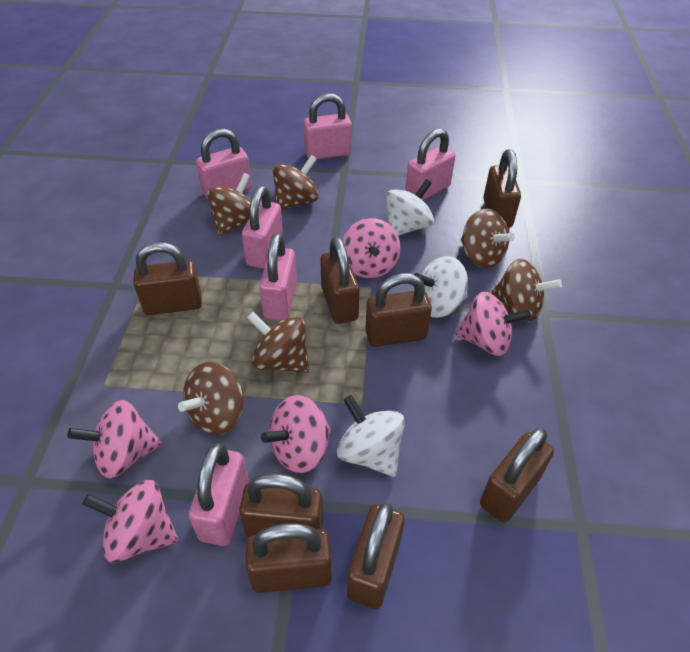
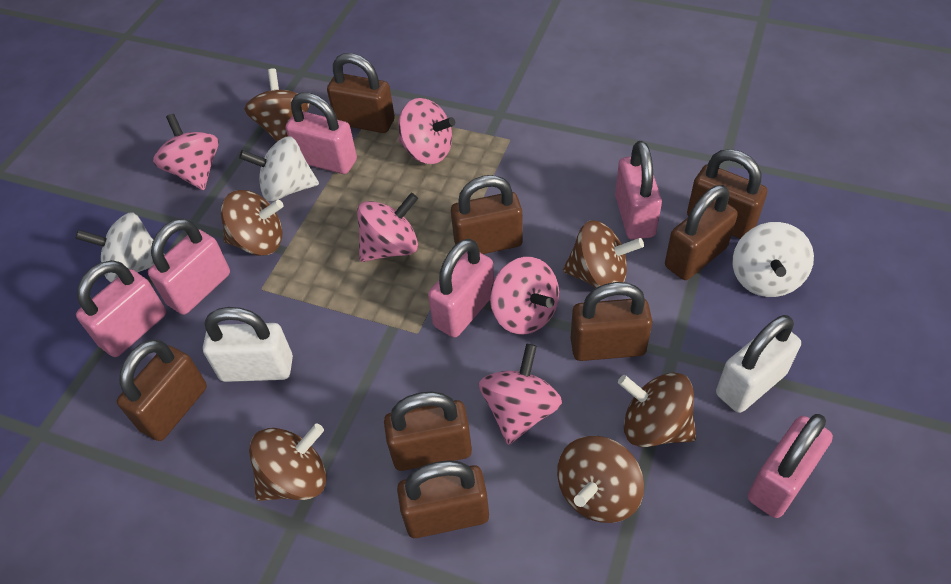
white padlock: 0 -> 2

